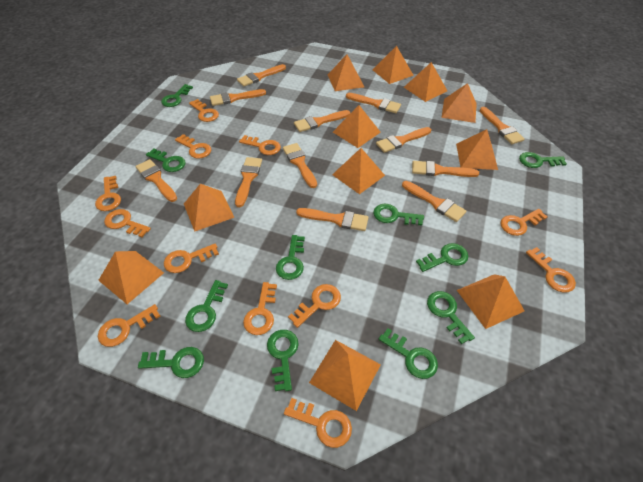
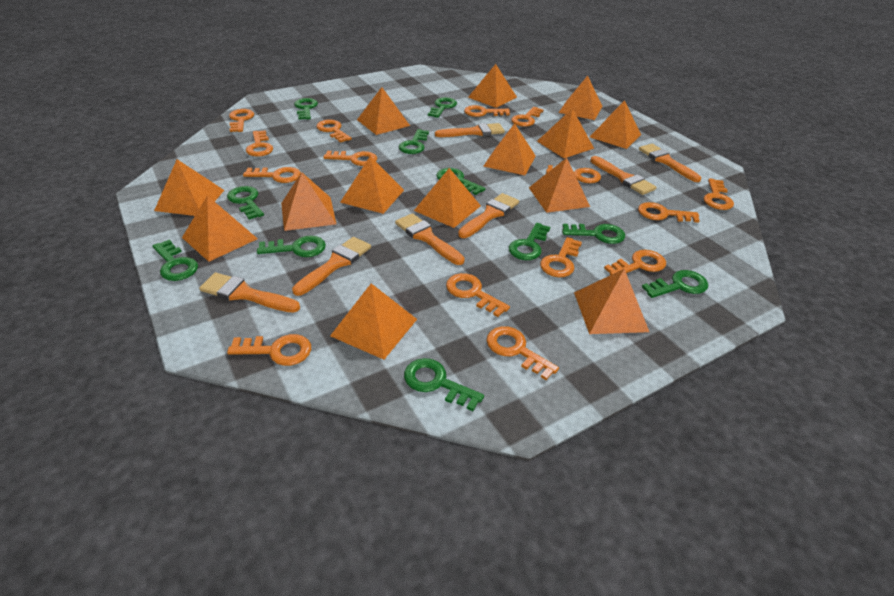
orange brush: 12 -> 7
orange key: 12 -> 15
orange pyramid: 11 -> 14

